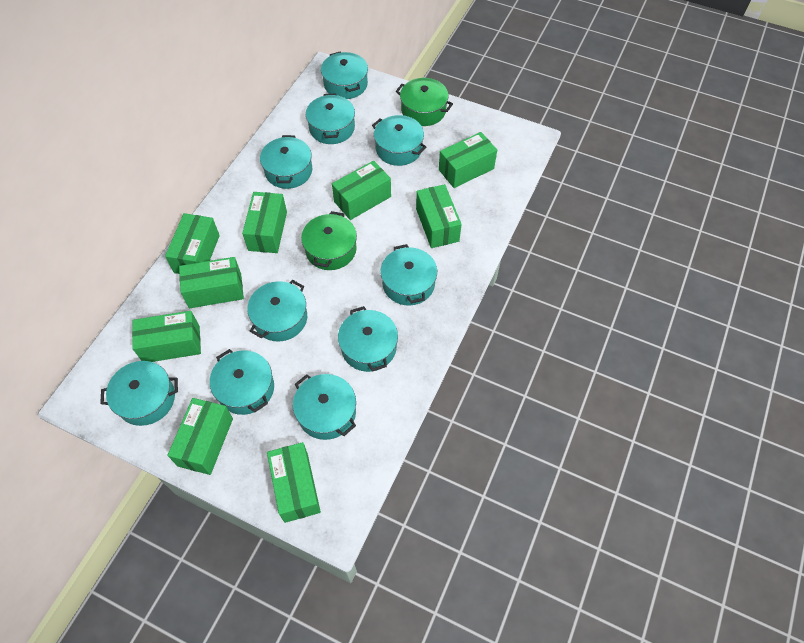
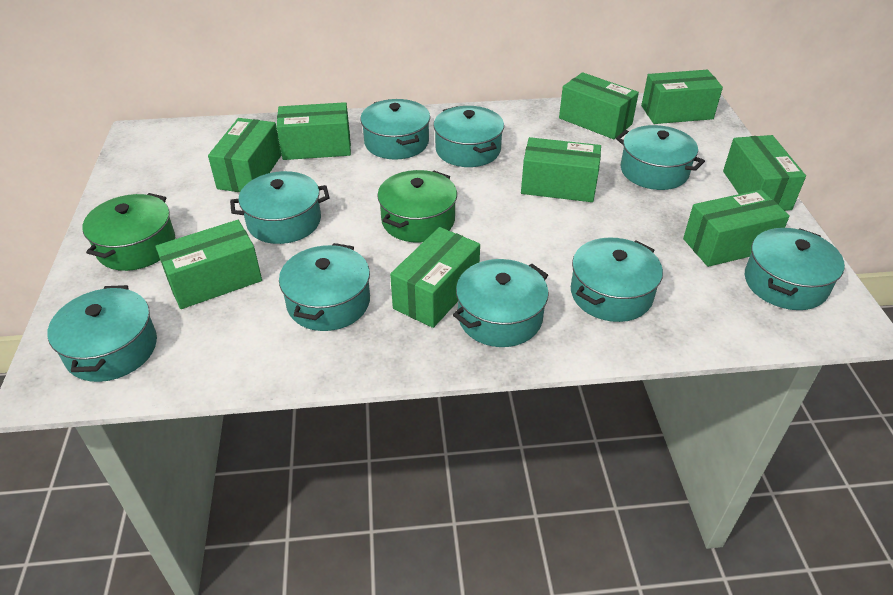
turquoise pot: 10 -> 9

